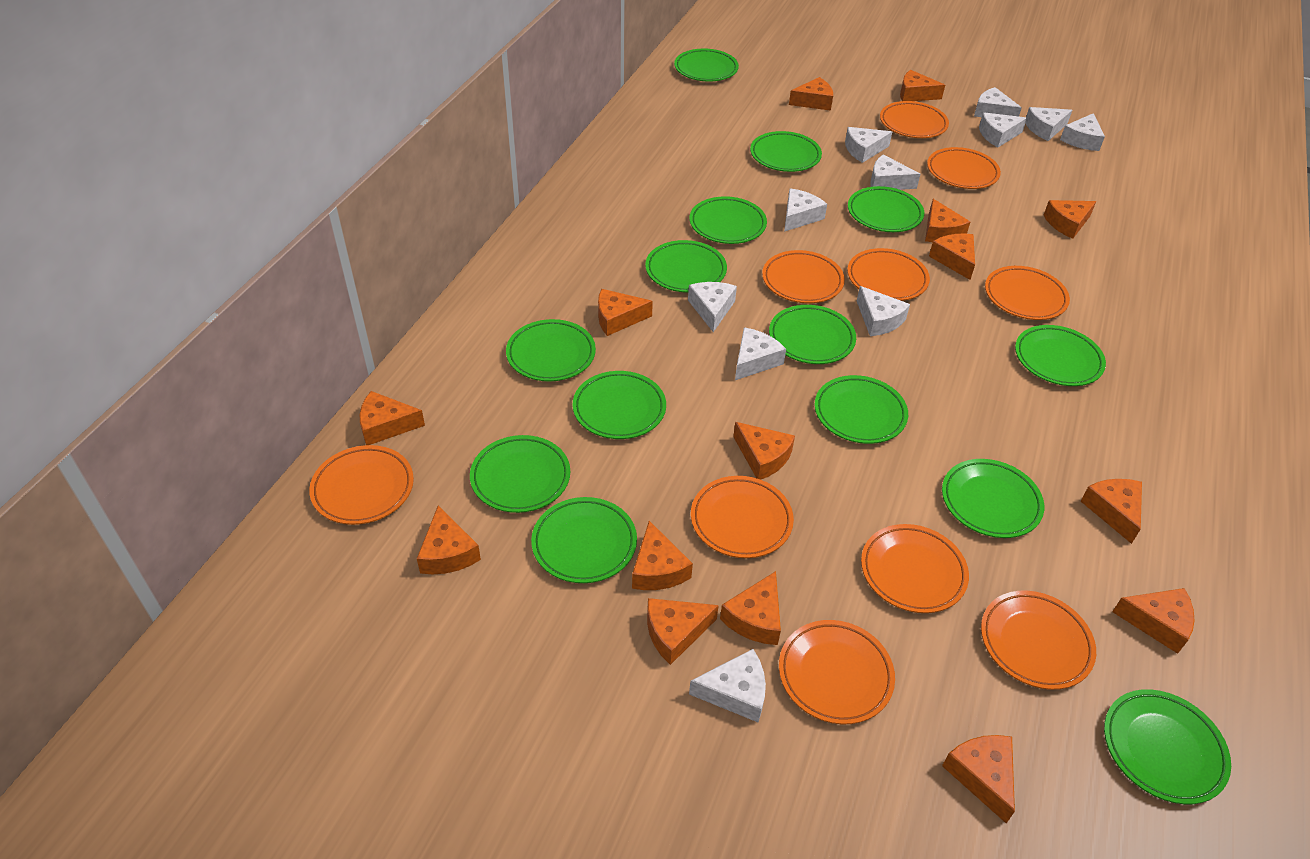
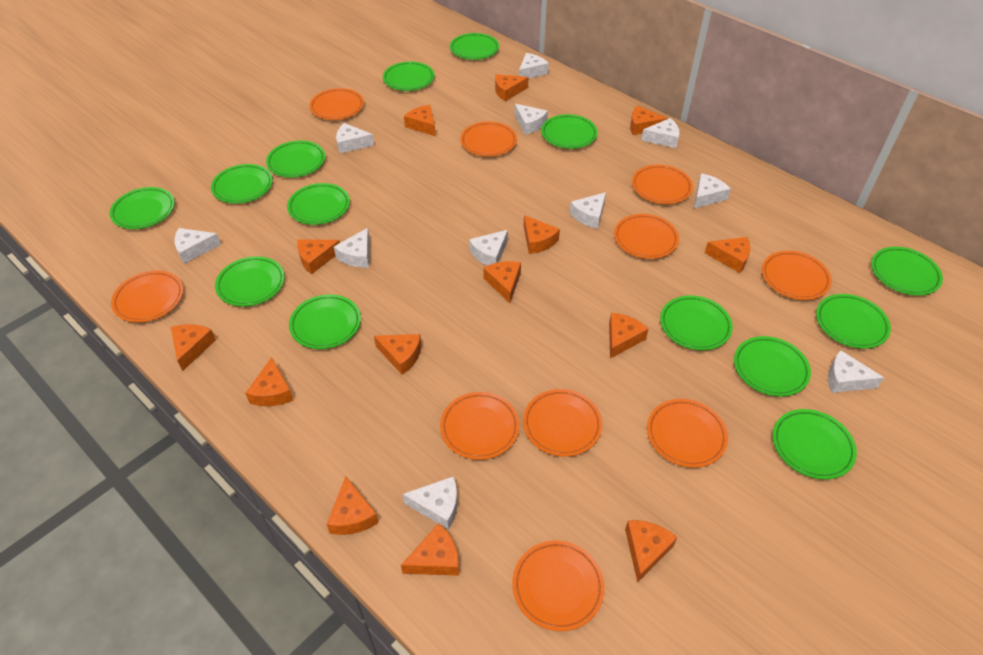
orange cheese: 15 -> 14

